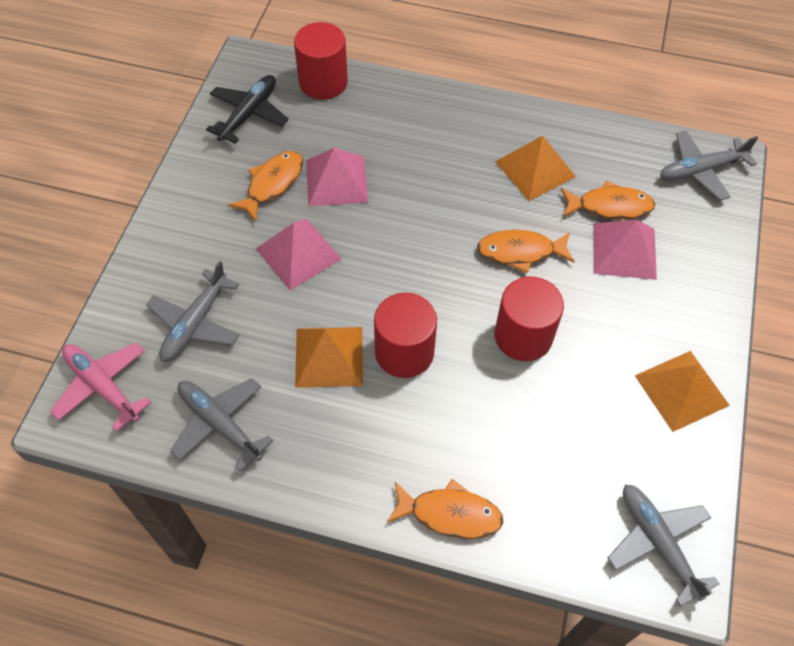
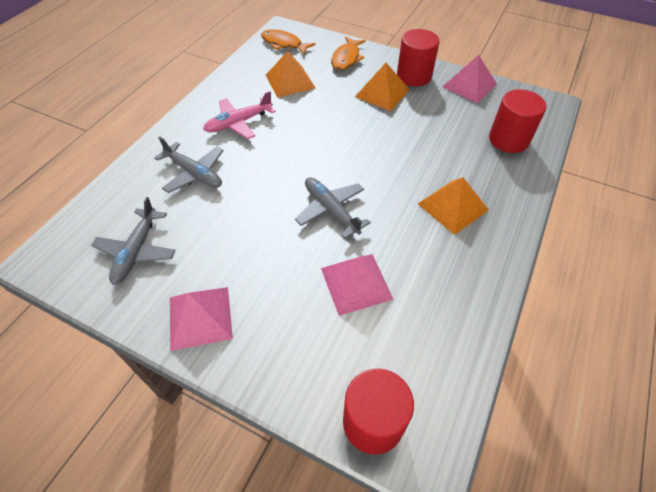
black plane: 1 -> 0
grey plane: 4 -> 3
orange fish: 4 -> 2

